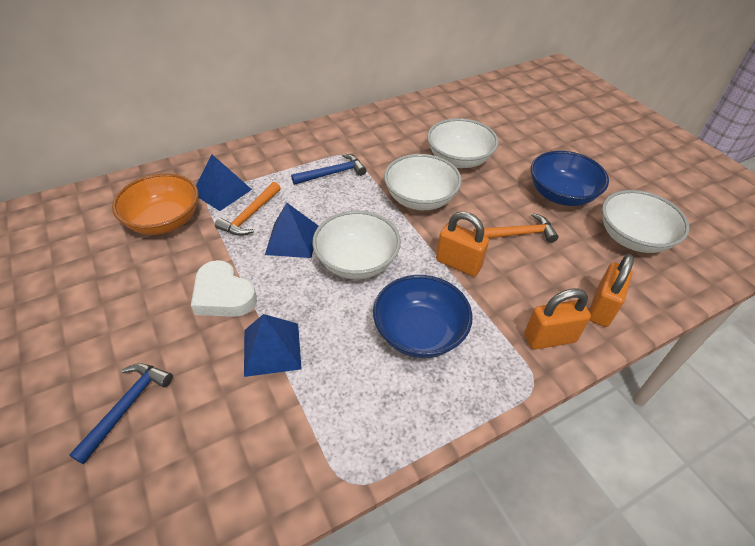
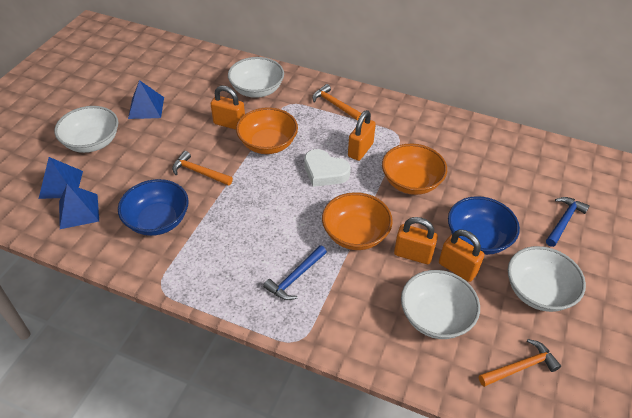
orange bowl: 1 -> 3
orange hammer: 2 -> 3
orange padlock: 3 -> 4

